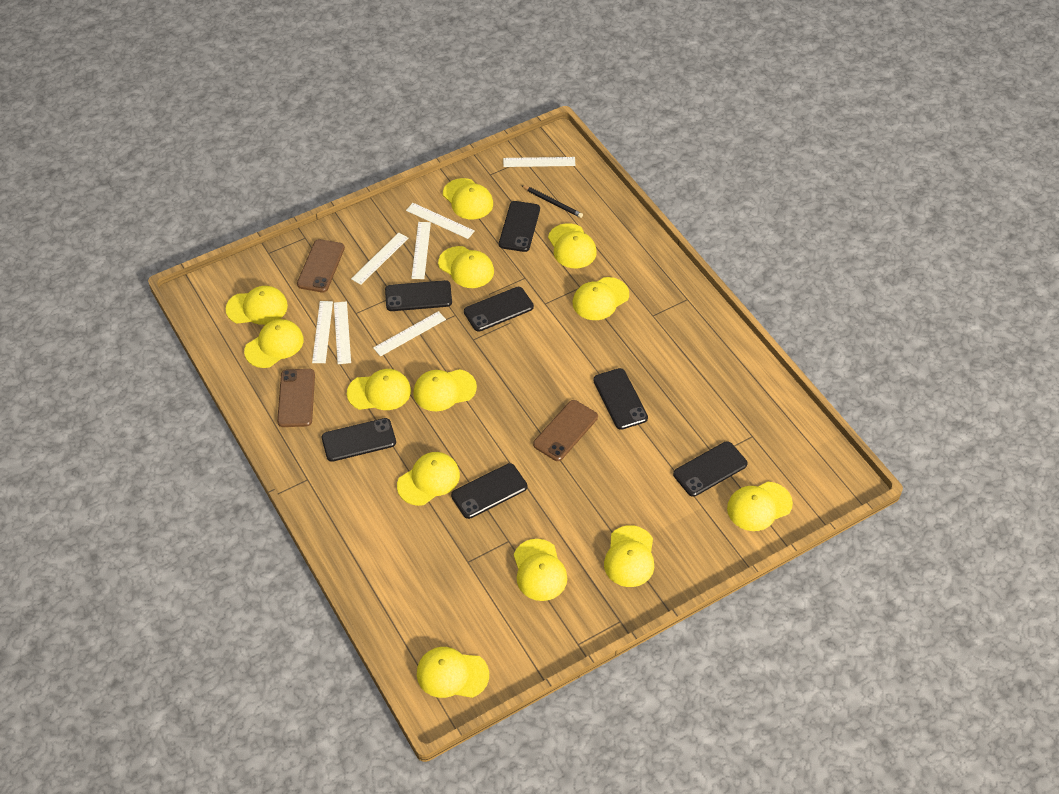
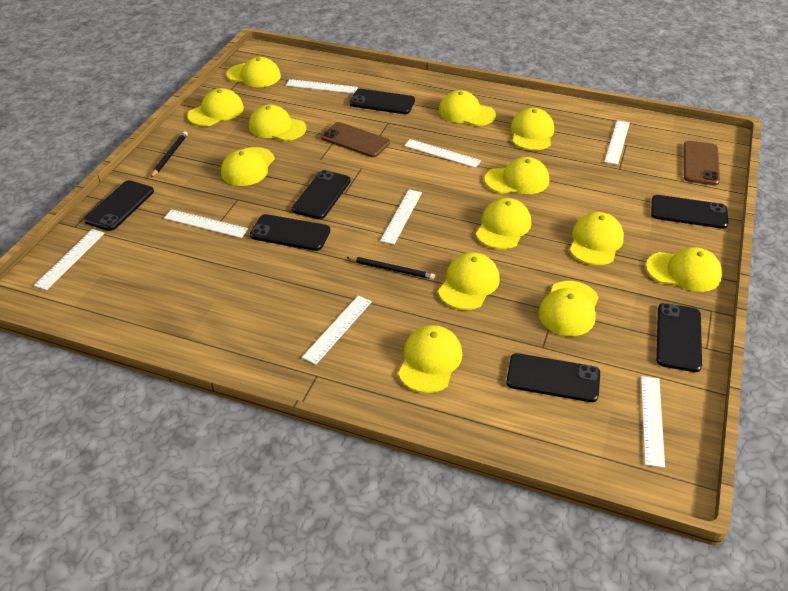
black pencil: 1 -> 2
brown phone: 3 -> 2
white ruler: 7 -> 8

